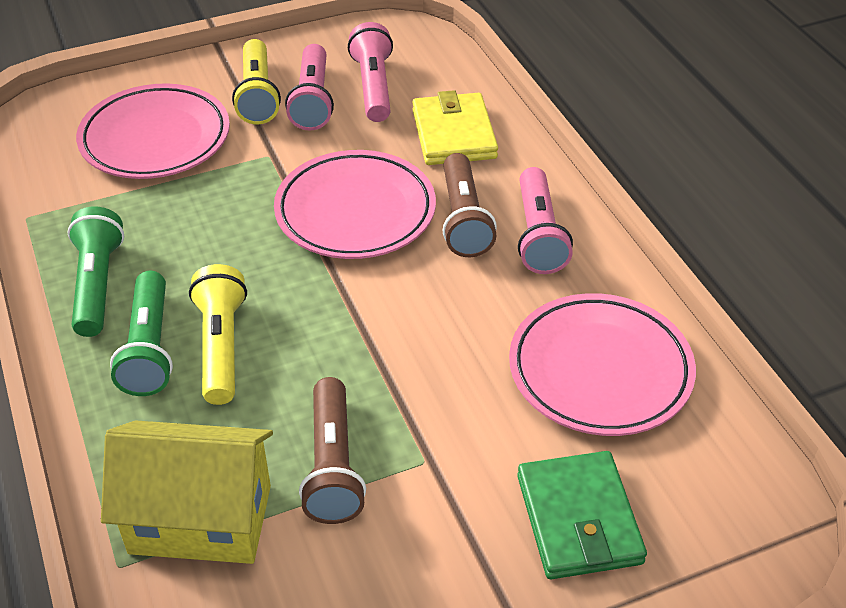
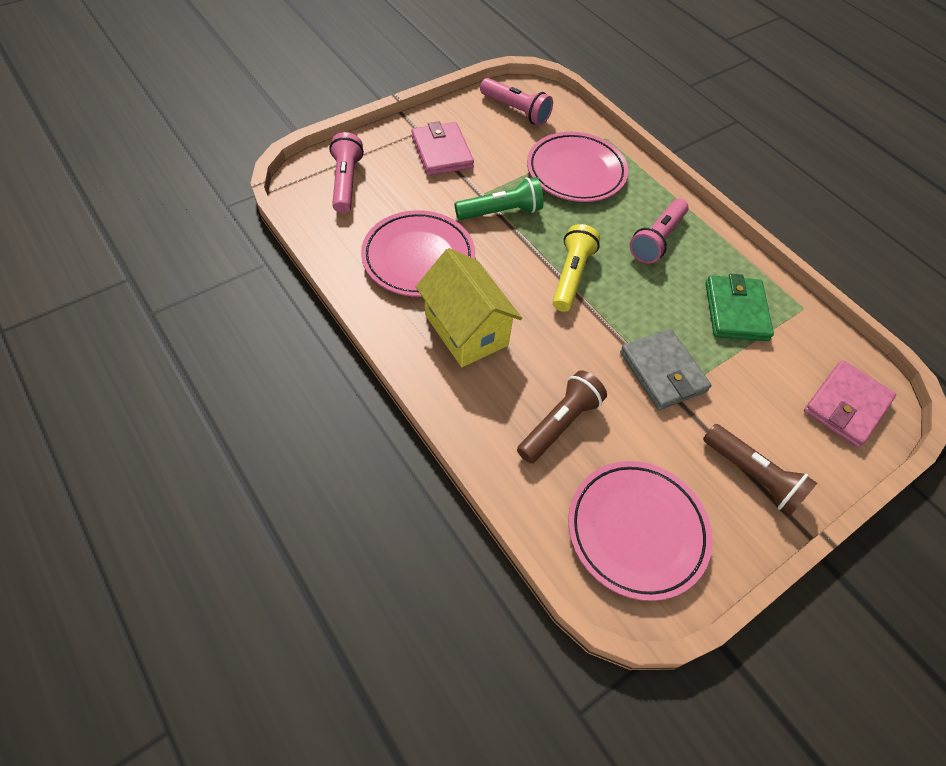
green flashlight: 2 -> 1
grey wallet: 0 -> 1
pink wallet: 0 -> 2
yellow flashlight: 2 -> 1
yellow wallet: 1 -> 0

